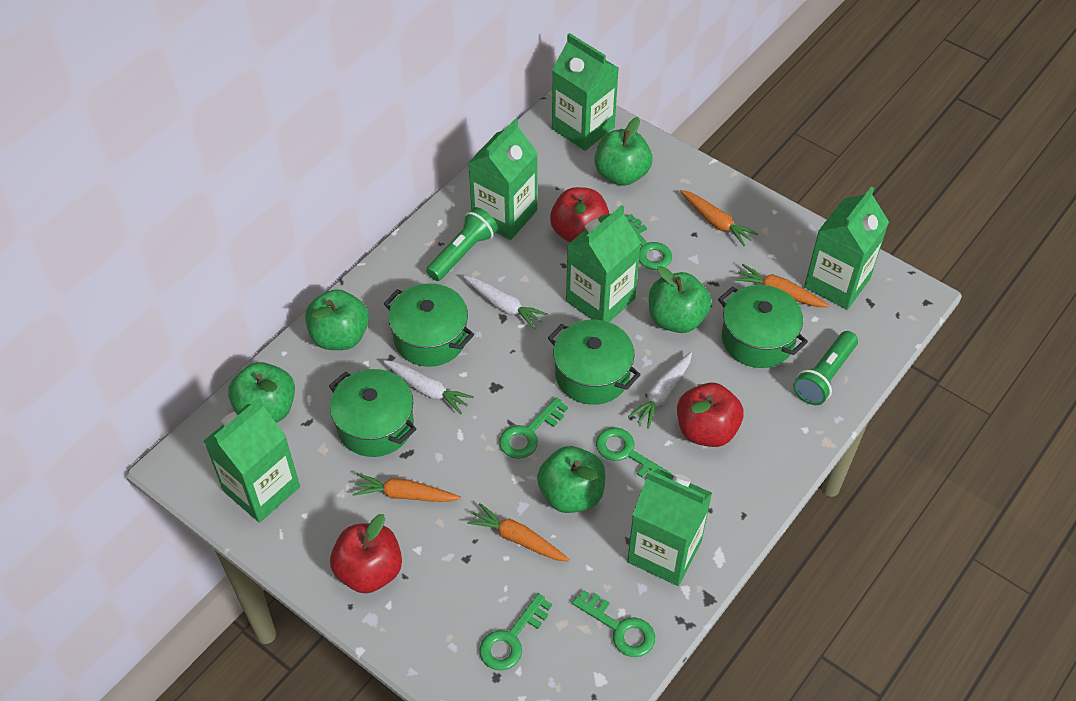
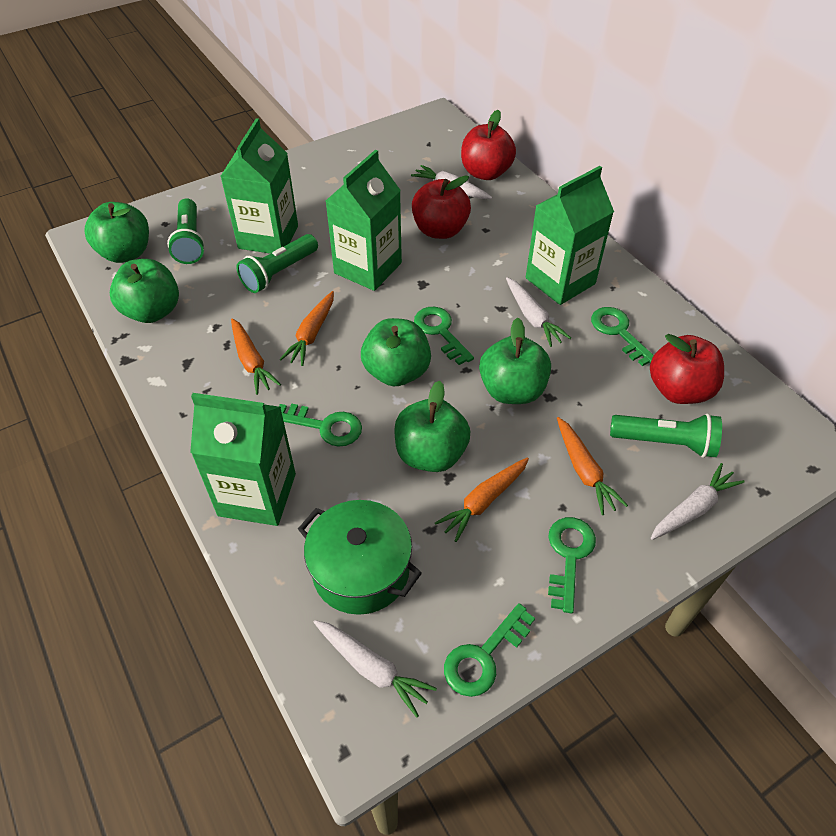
green carton: 6 -> 4
green flashlight: 2 -> 3
green pot: 4 -> 1
white carrot: 3 -> 4

